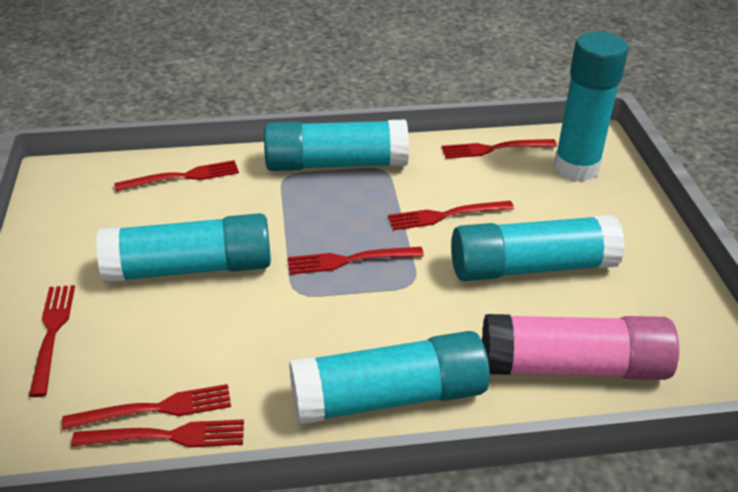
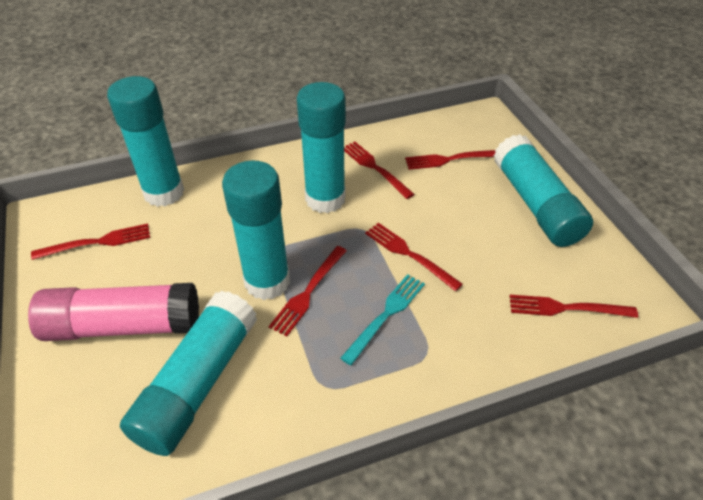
red fork: 7 -> 6
turquoise fork: 0 -> 1

